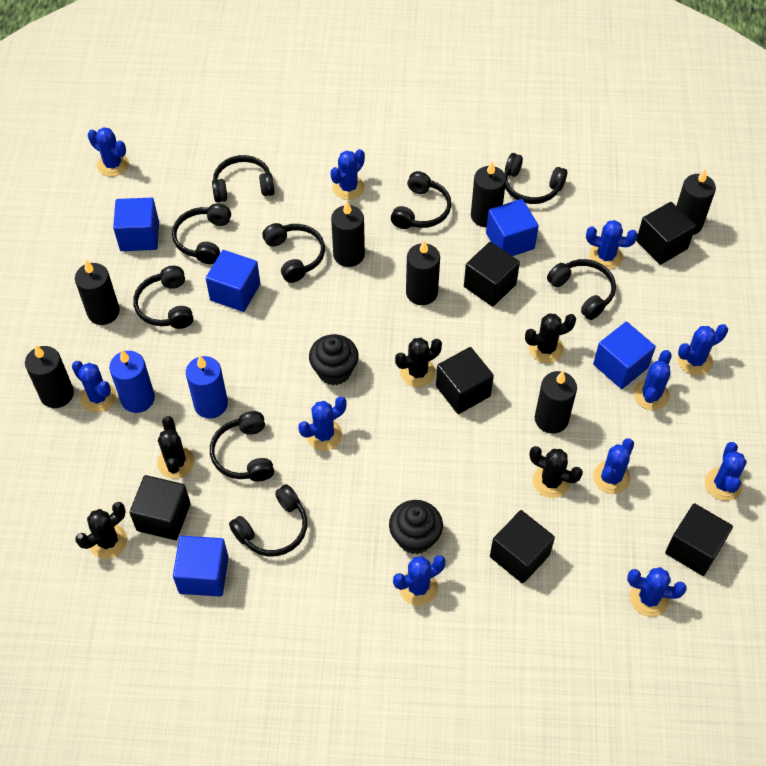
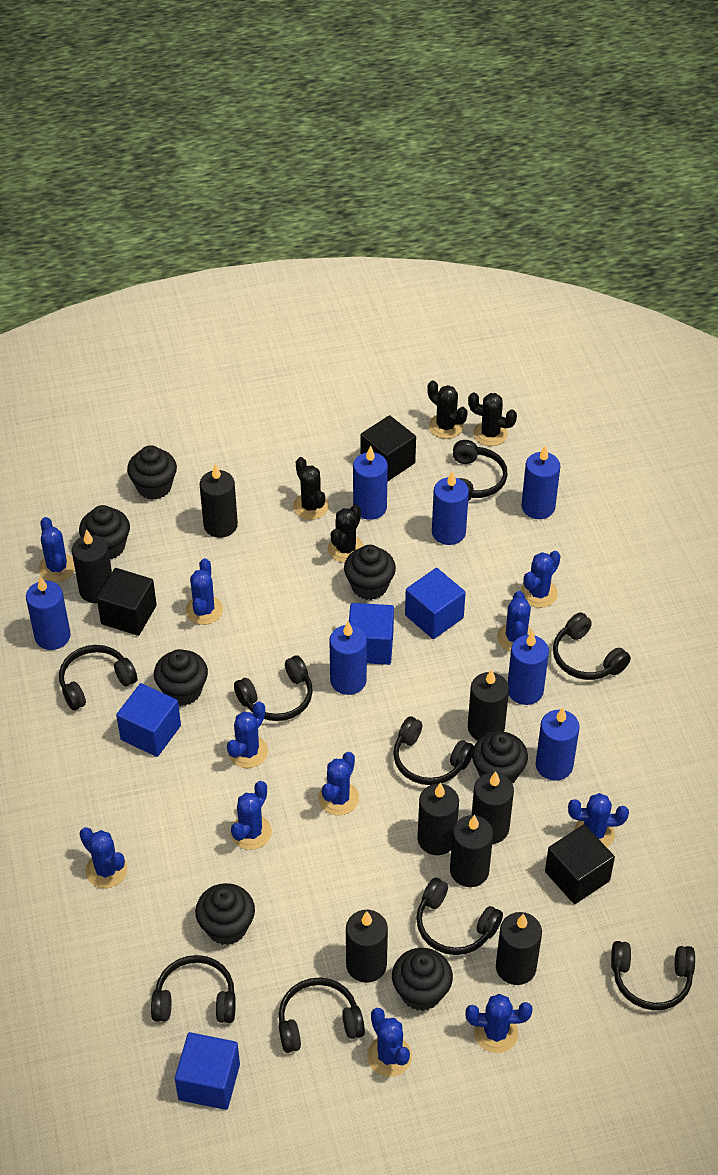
black cactus: 5 -> 4
black candle: 7 -> 8
black cube: 6 -> 3
black cupcake: 2 -> 7
blue candle: 2 -> 7
blue cube: 5 -> 4

